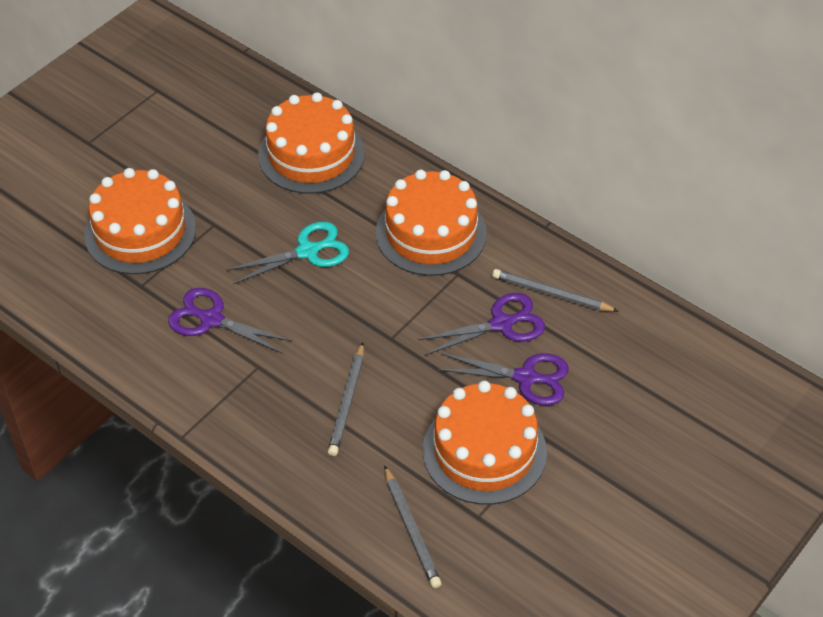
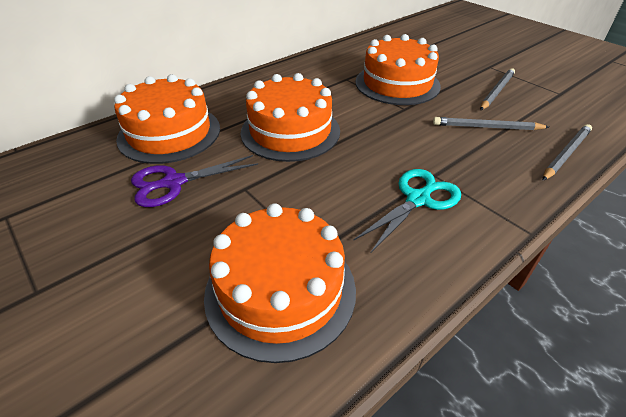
purple scissors: 3 -> 1

